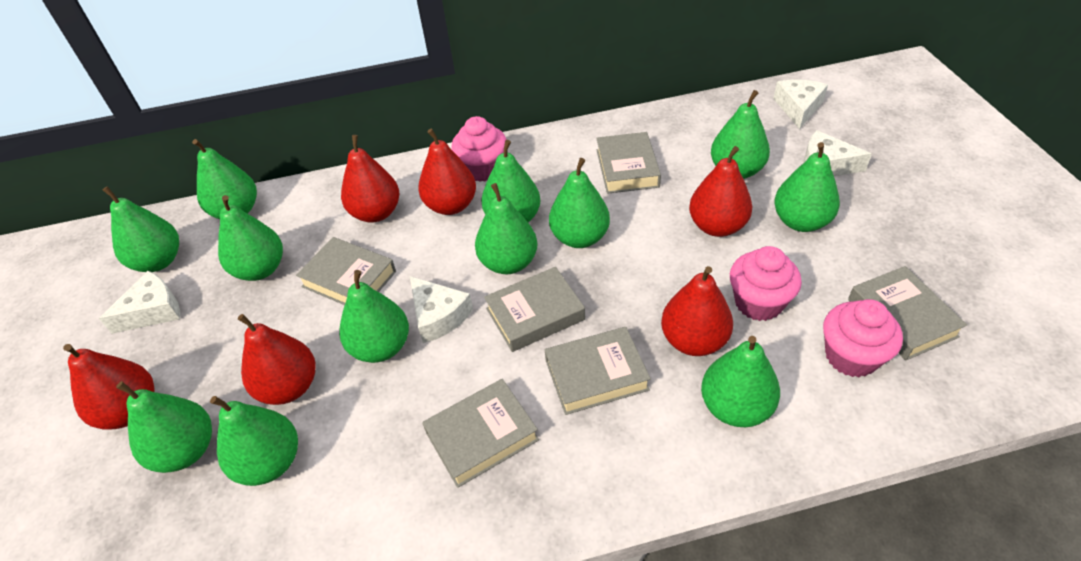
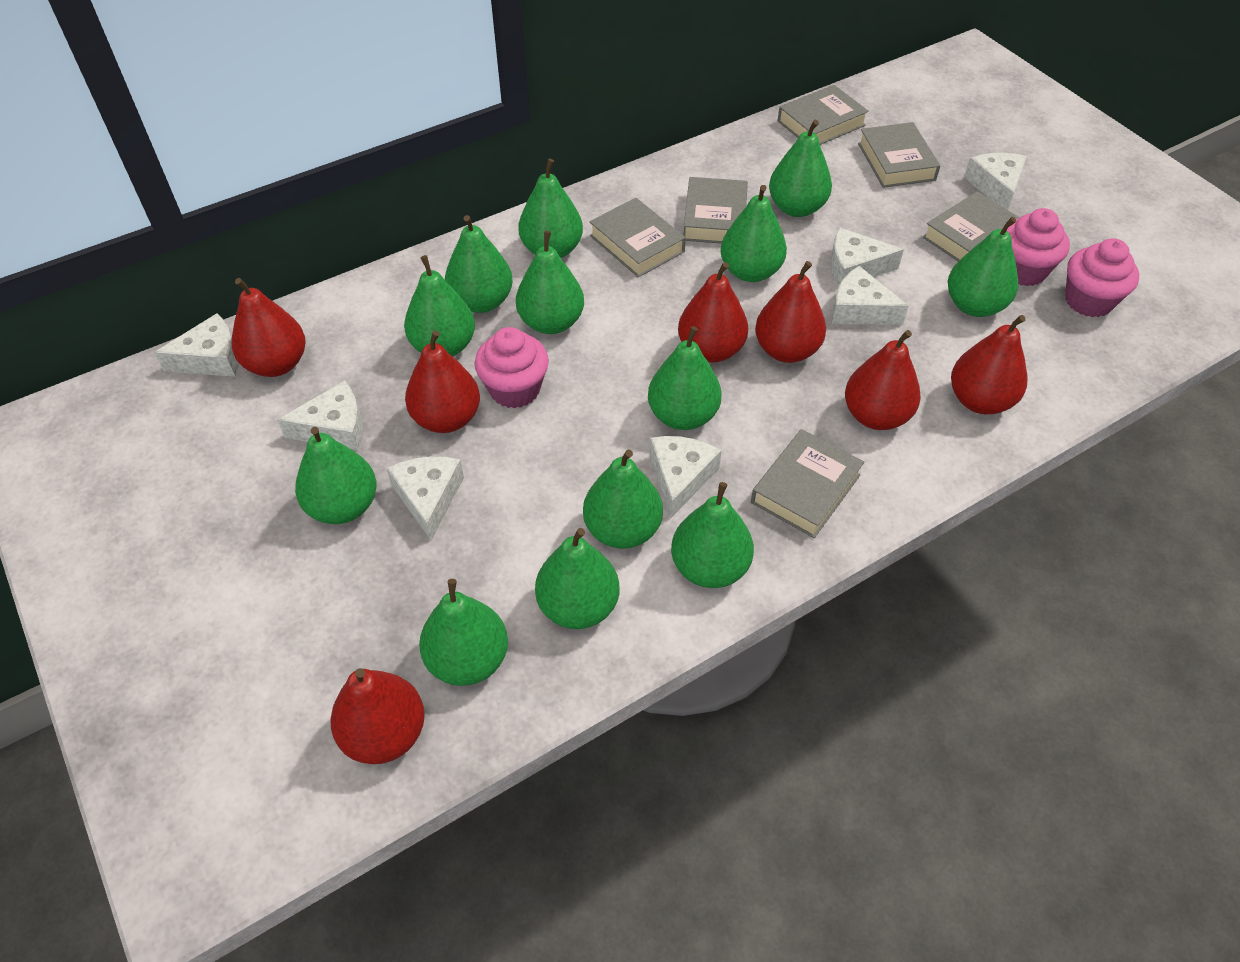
green pear: 12 -> 13
red pear: 6 -> 7
white cheese: 4 -> 7

